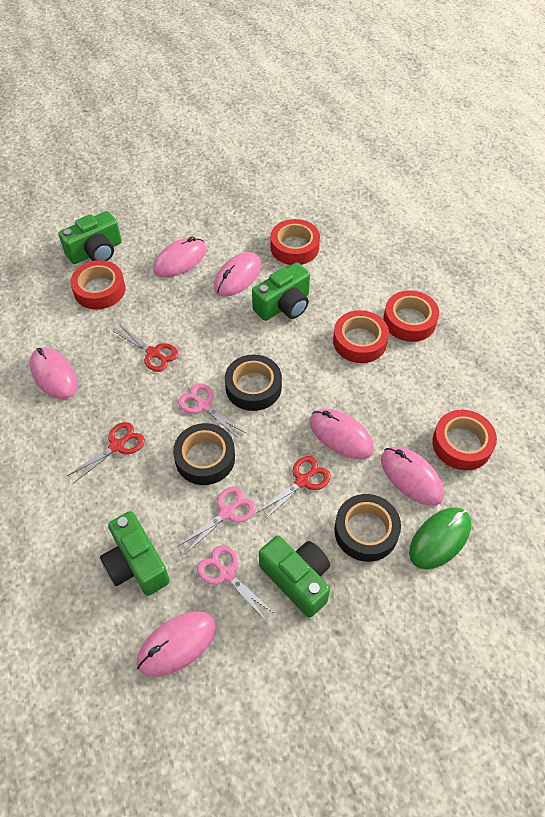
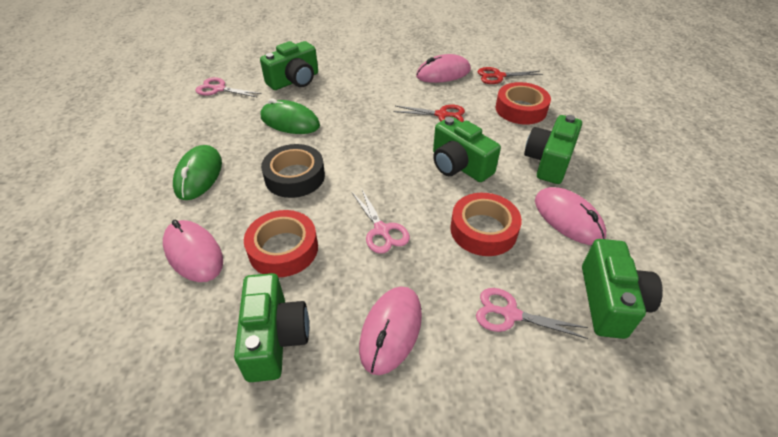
black tape: 3 -> 1
green camera: 4 -> 5
green mouse: 1 -> 2
pink mouse: 6 -> 4
red scissors: 3 -> 2
red tape: 5 -> 3

